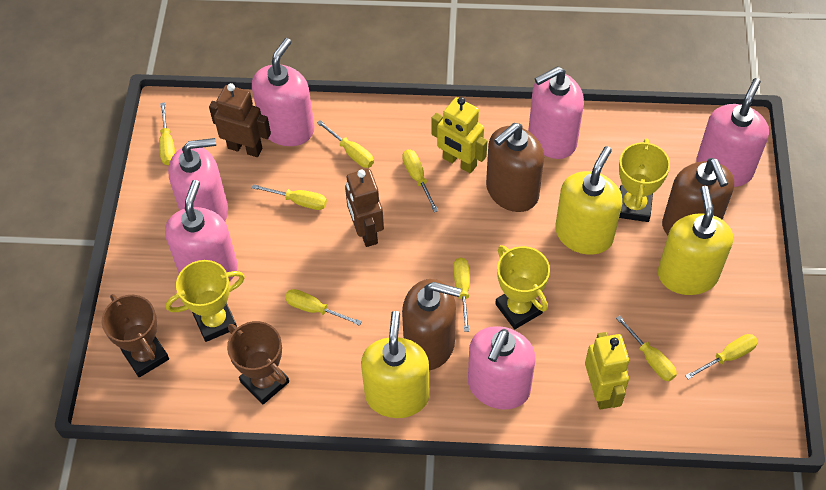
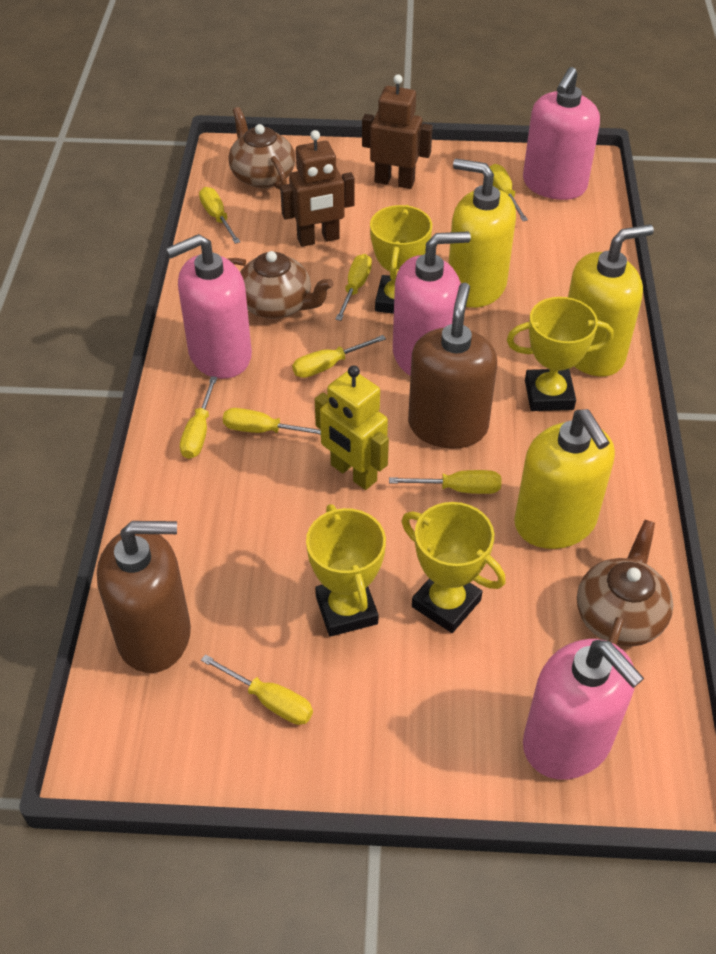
brown soap dispenser: 3 -> 2
brown teapot: 0 -> 3
brown trophy: 2 -> 0
pink soap dispenser: 6 -> 4
yellow robot: 2 -> 1
yellow trophy: 3 -> 4

